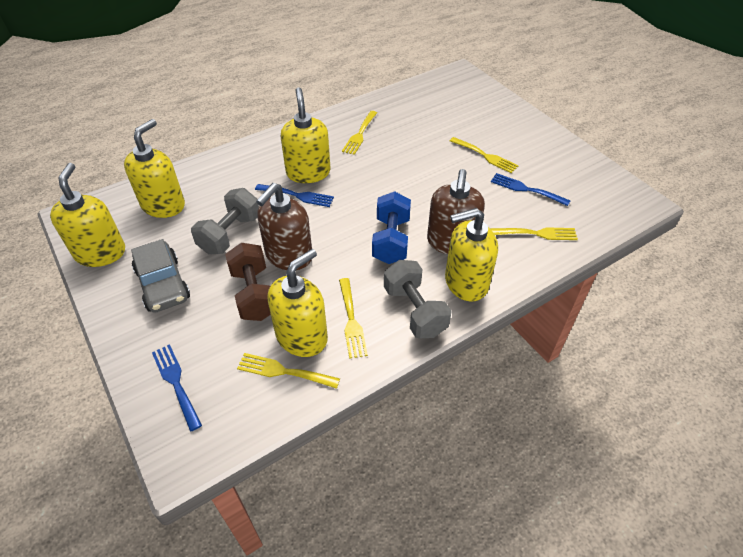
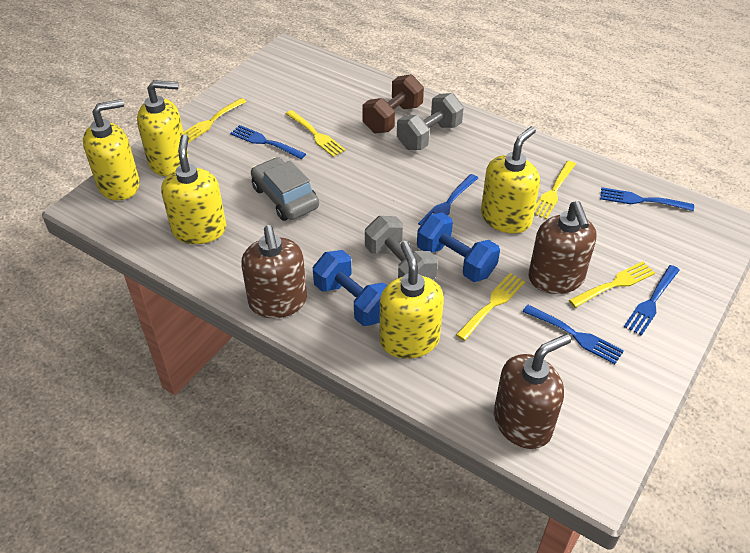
blue dumbbell: 1 -> 2
blue fork: 3 -> 5
brown soap dispenser: 2 -> 3

